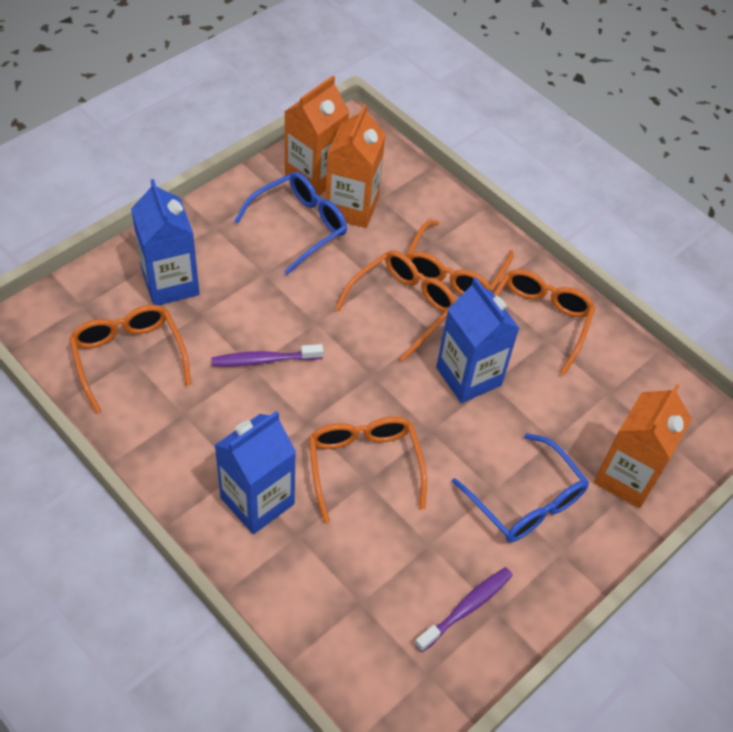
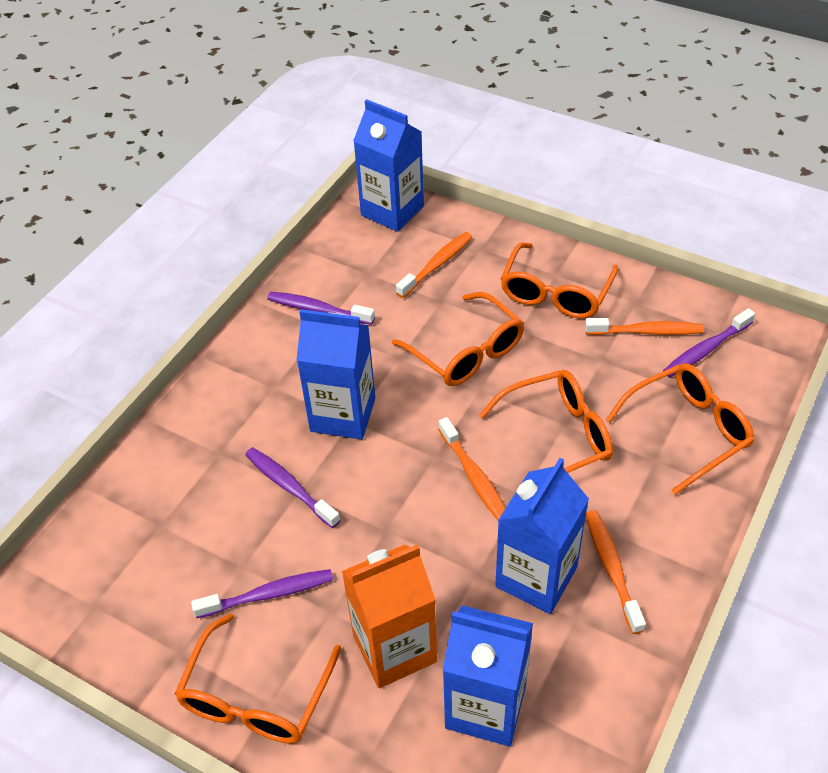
blue carton: 3 -> 4
blue glasses: 2 -> 0
orange carton: 3 -> 1
orange toothbrush: 0 -> 4
purple toothbrush: 2 -> 4

